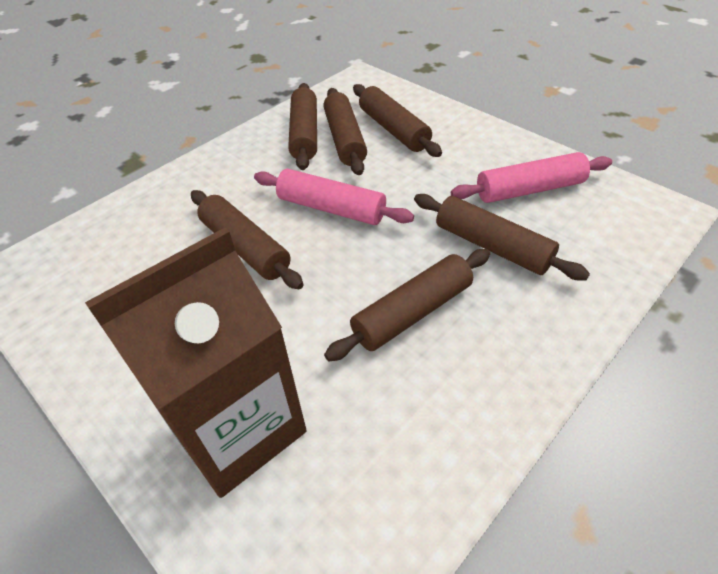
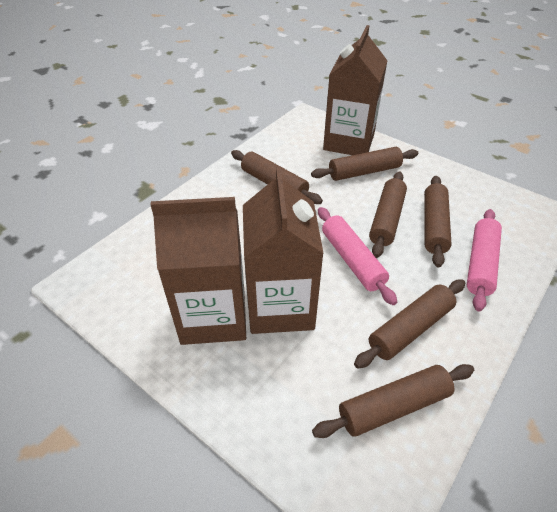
brown carton: 1 -> 3

